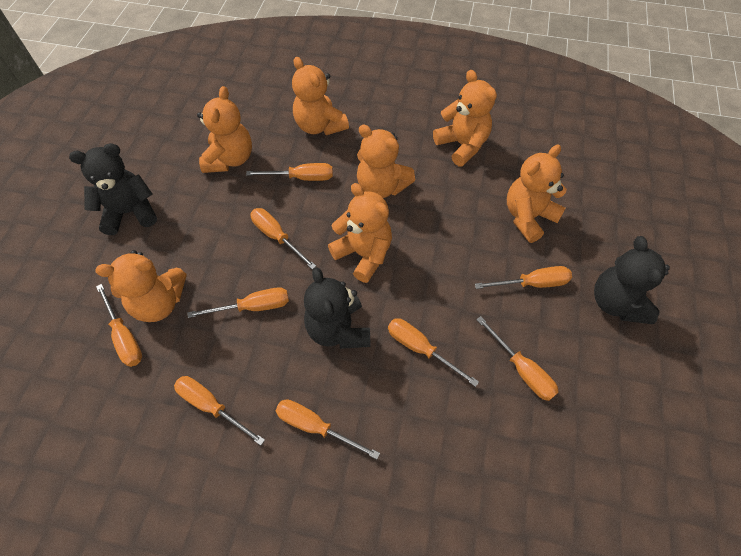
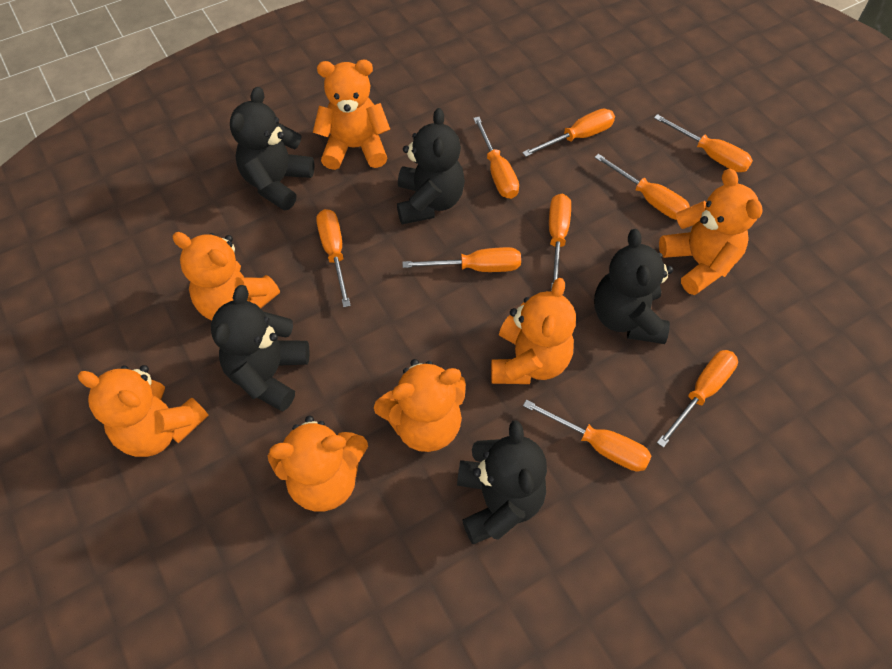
black teddy bear: 3 -> 5

